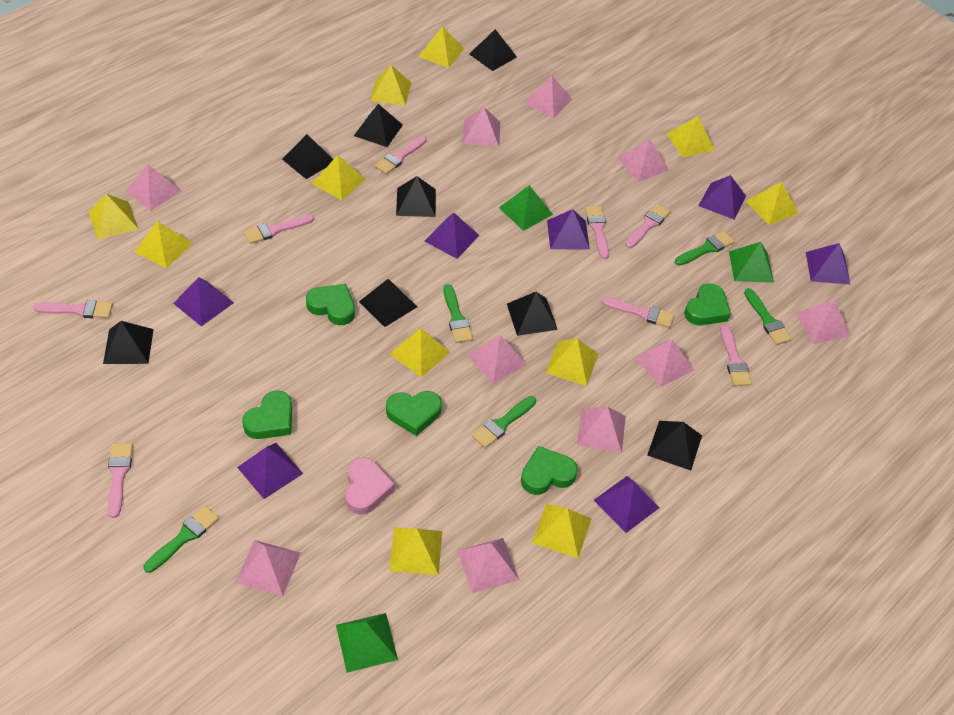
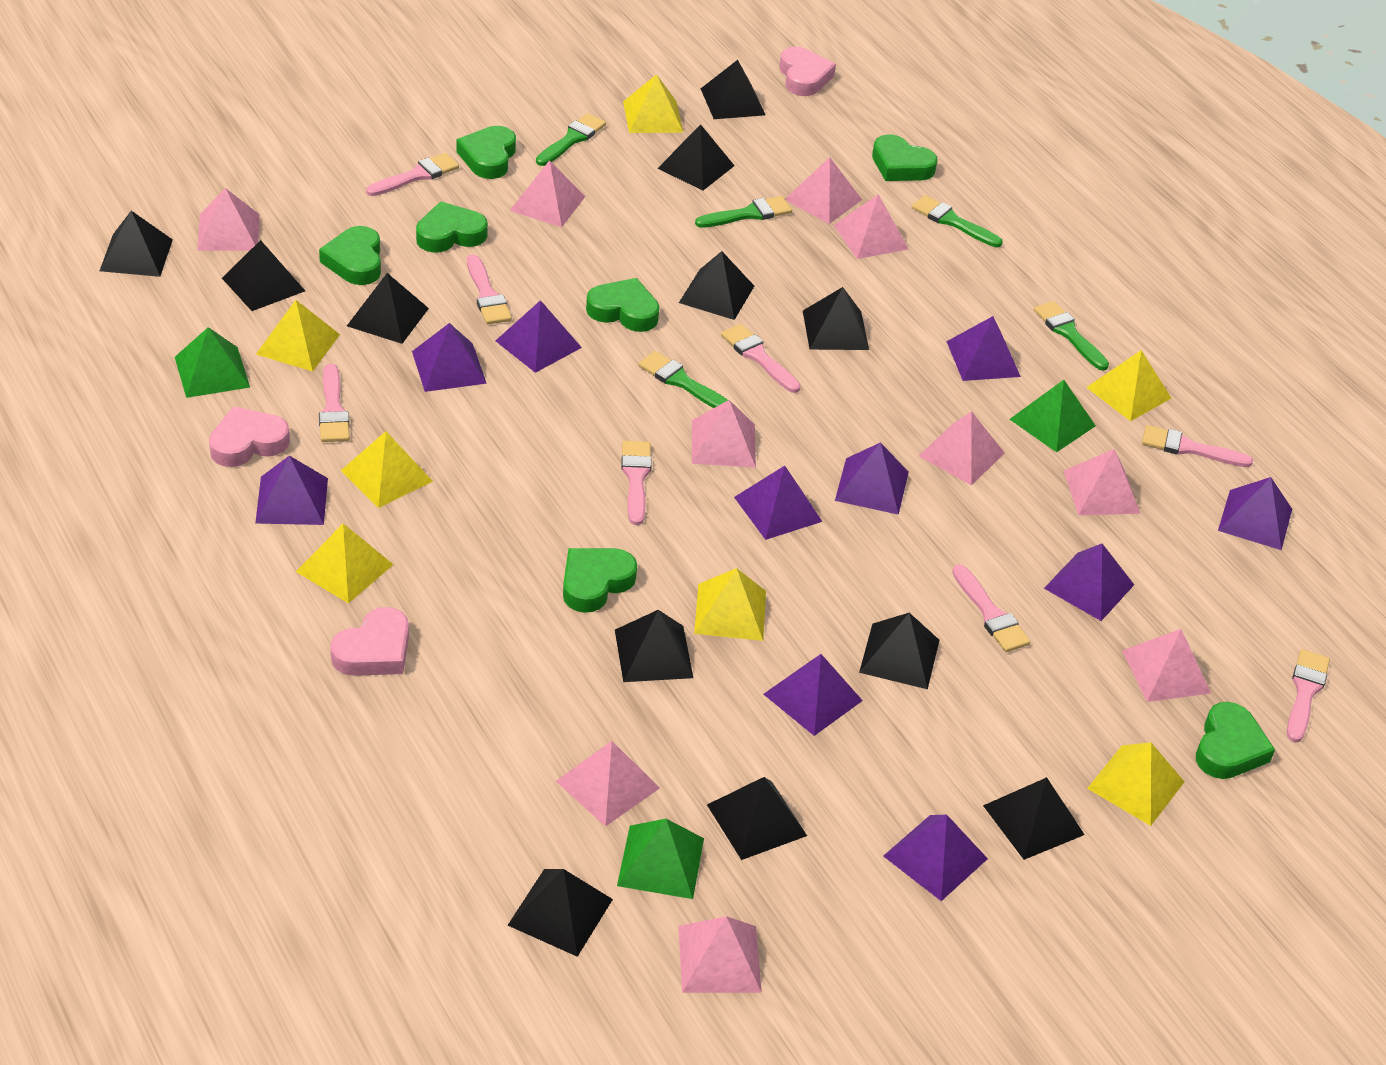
black pyramid: 8 -> 12
green heart: 5 -> 7
pink heart: 1 -> 3
purple pyramid: 7 -> 10
yellow pyramid: 11 -> 7

